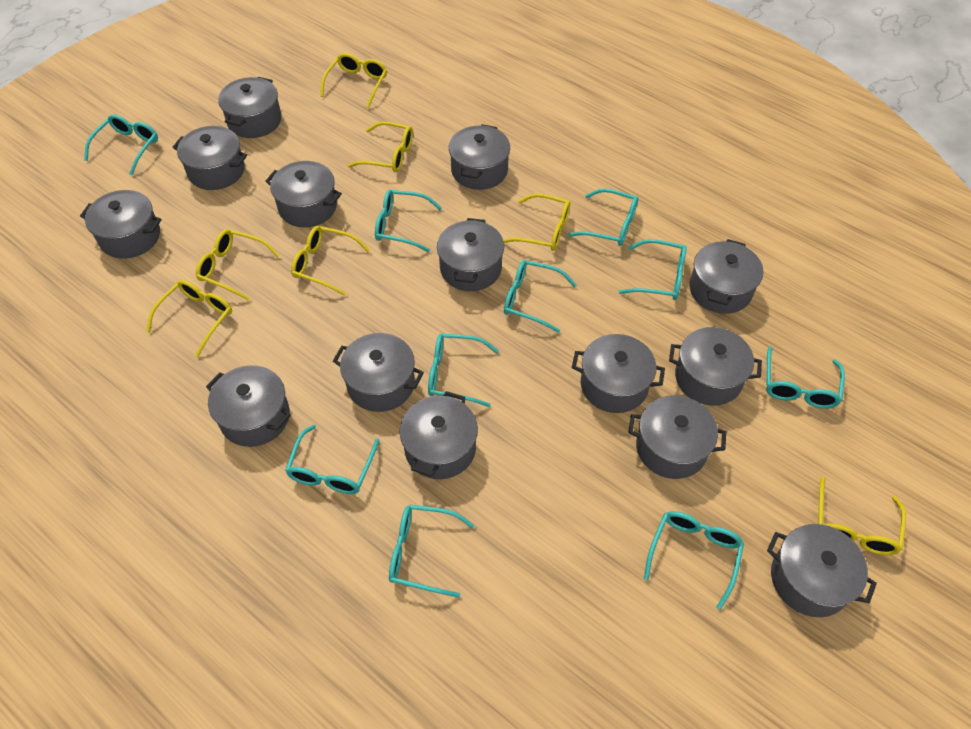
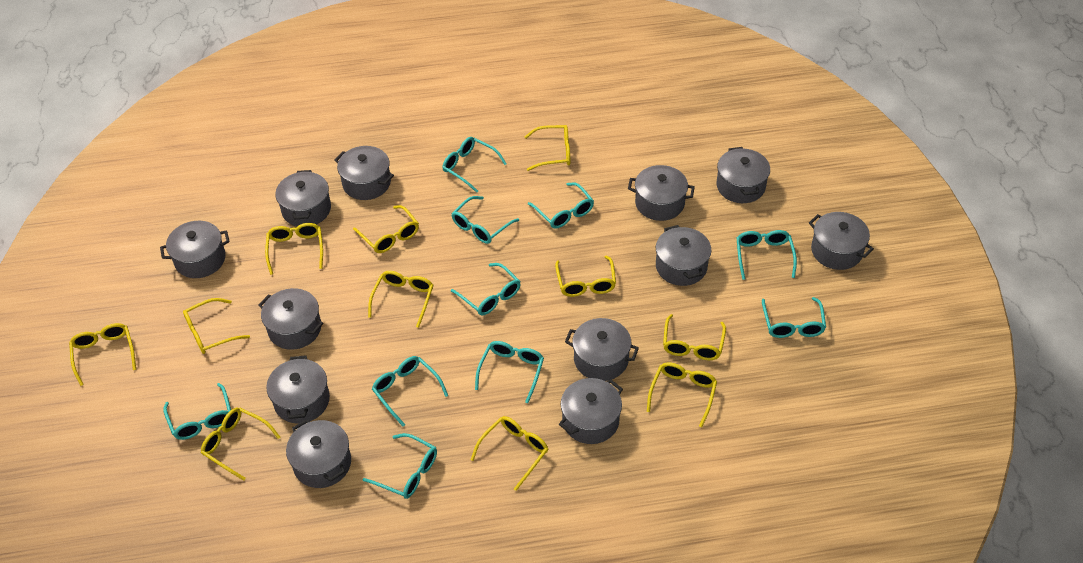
grey pot: 14 -> 12
yellow glasses: 7 -> 11

